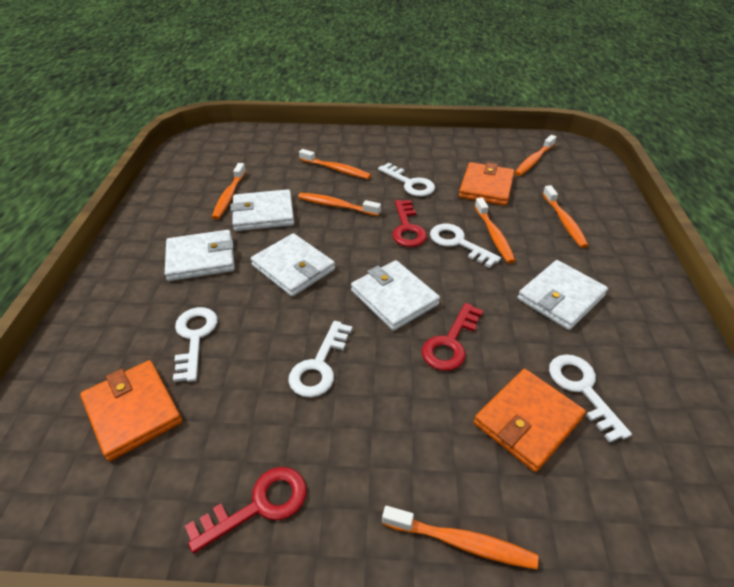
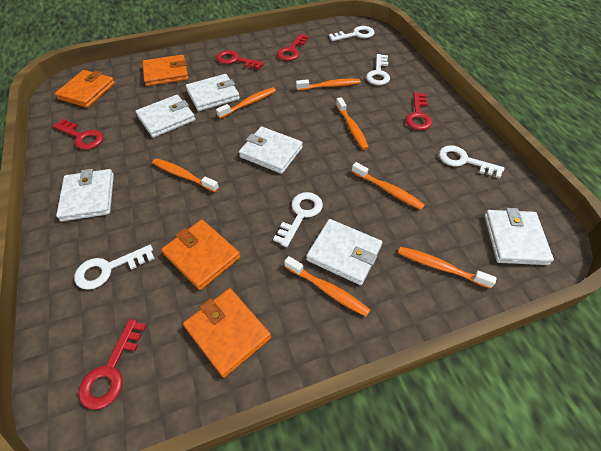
orange wallet: 3 -> 4
red key: 3 -> 5
white wallet: 5 -> 6

